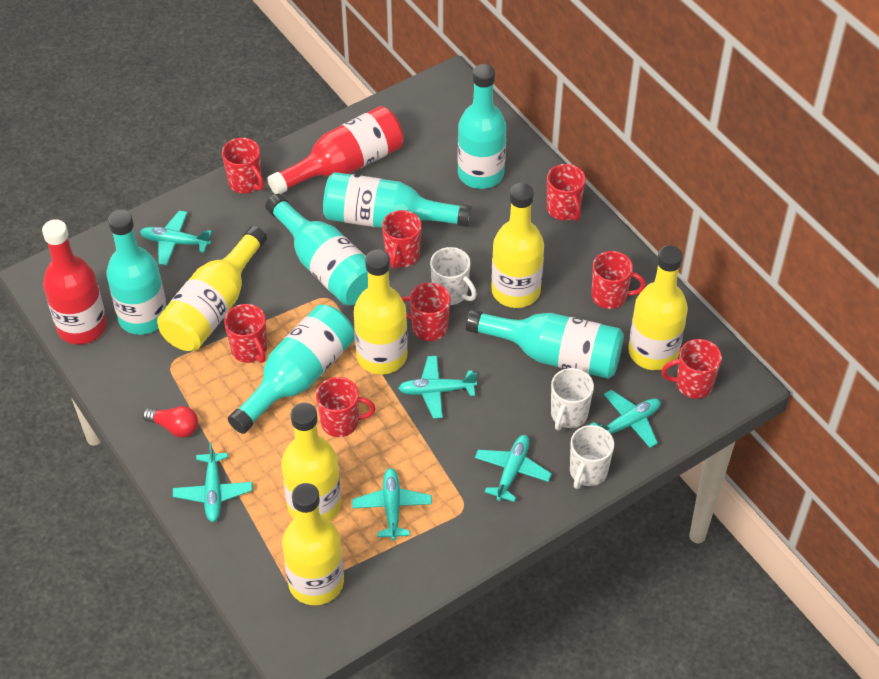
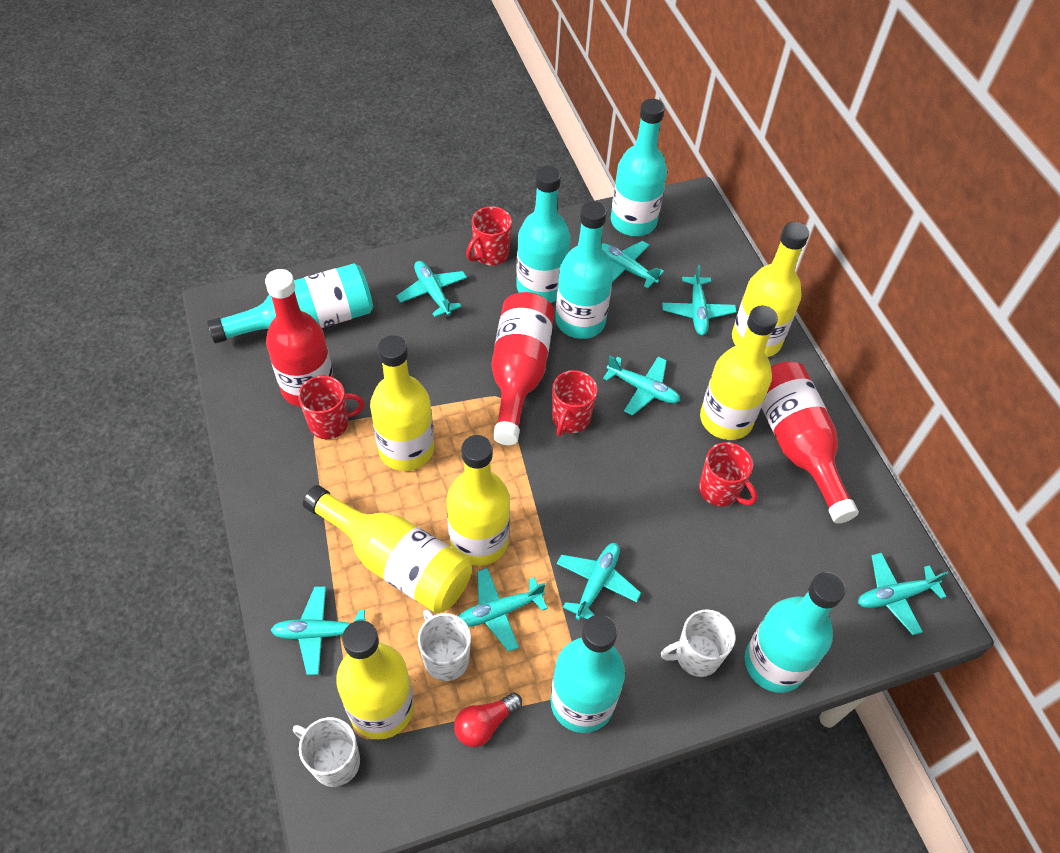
red bottle: 2 -> 3
red mug: 8 -> 4
turquoise plane: 6 -> 8

